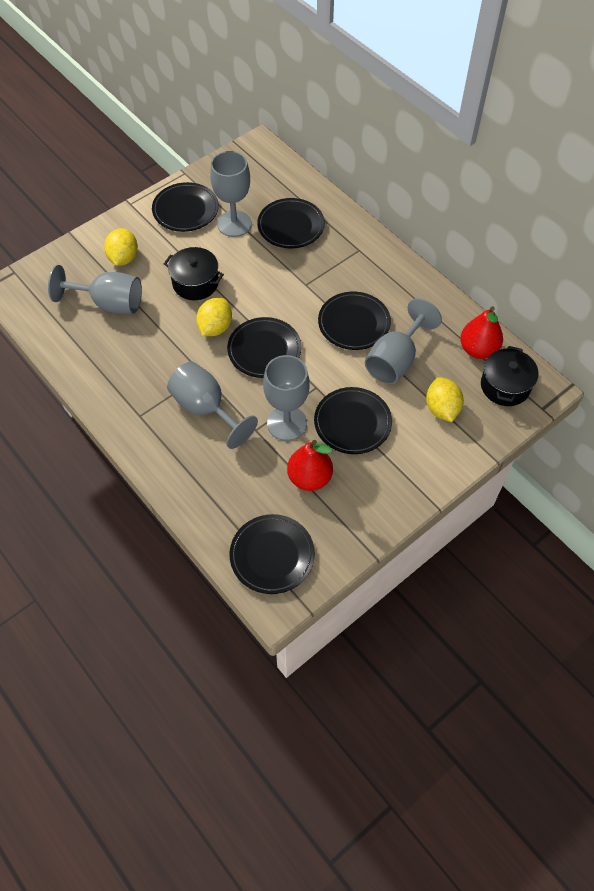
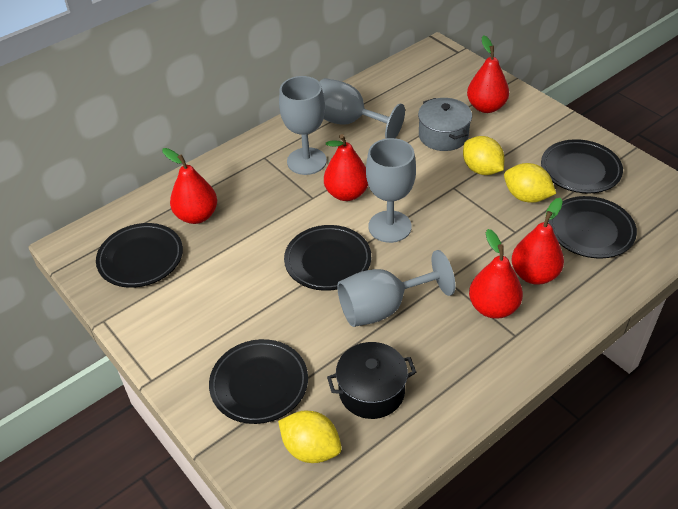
black plate: 6 -> 5
black pot: 2 -> 1
grey goblet: 5 -> 4
grey pot: 0 -> 1
red pear: 2 -> 5

